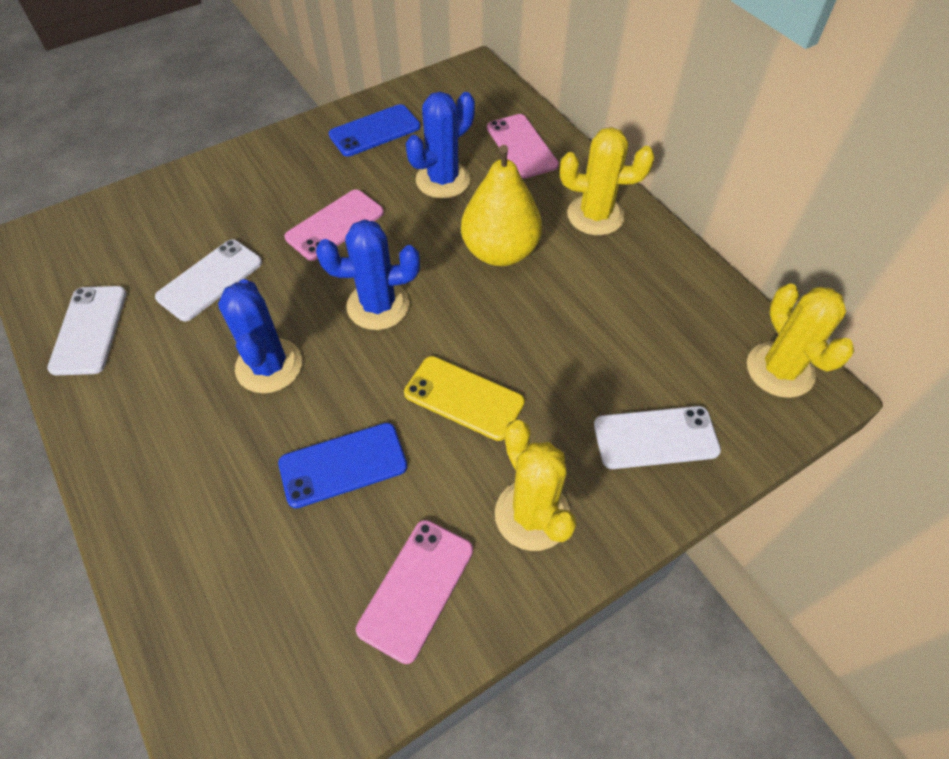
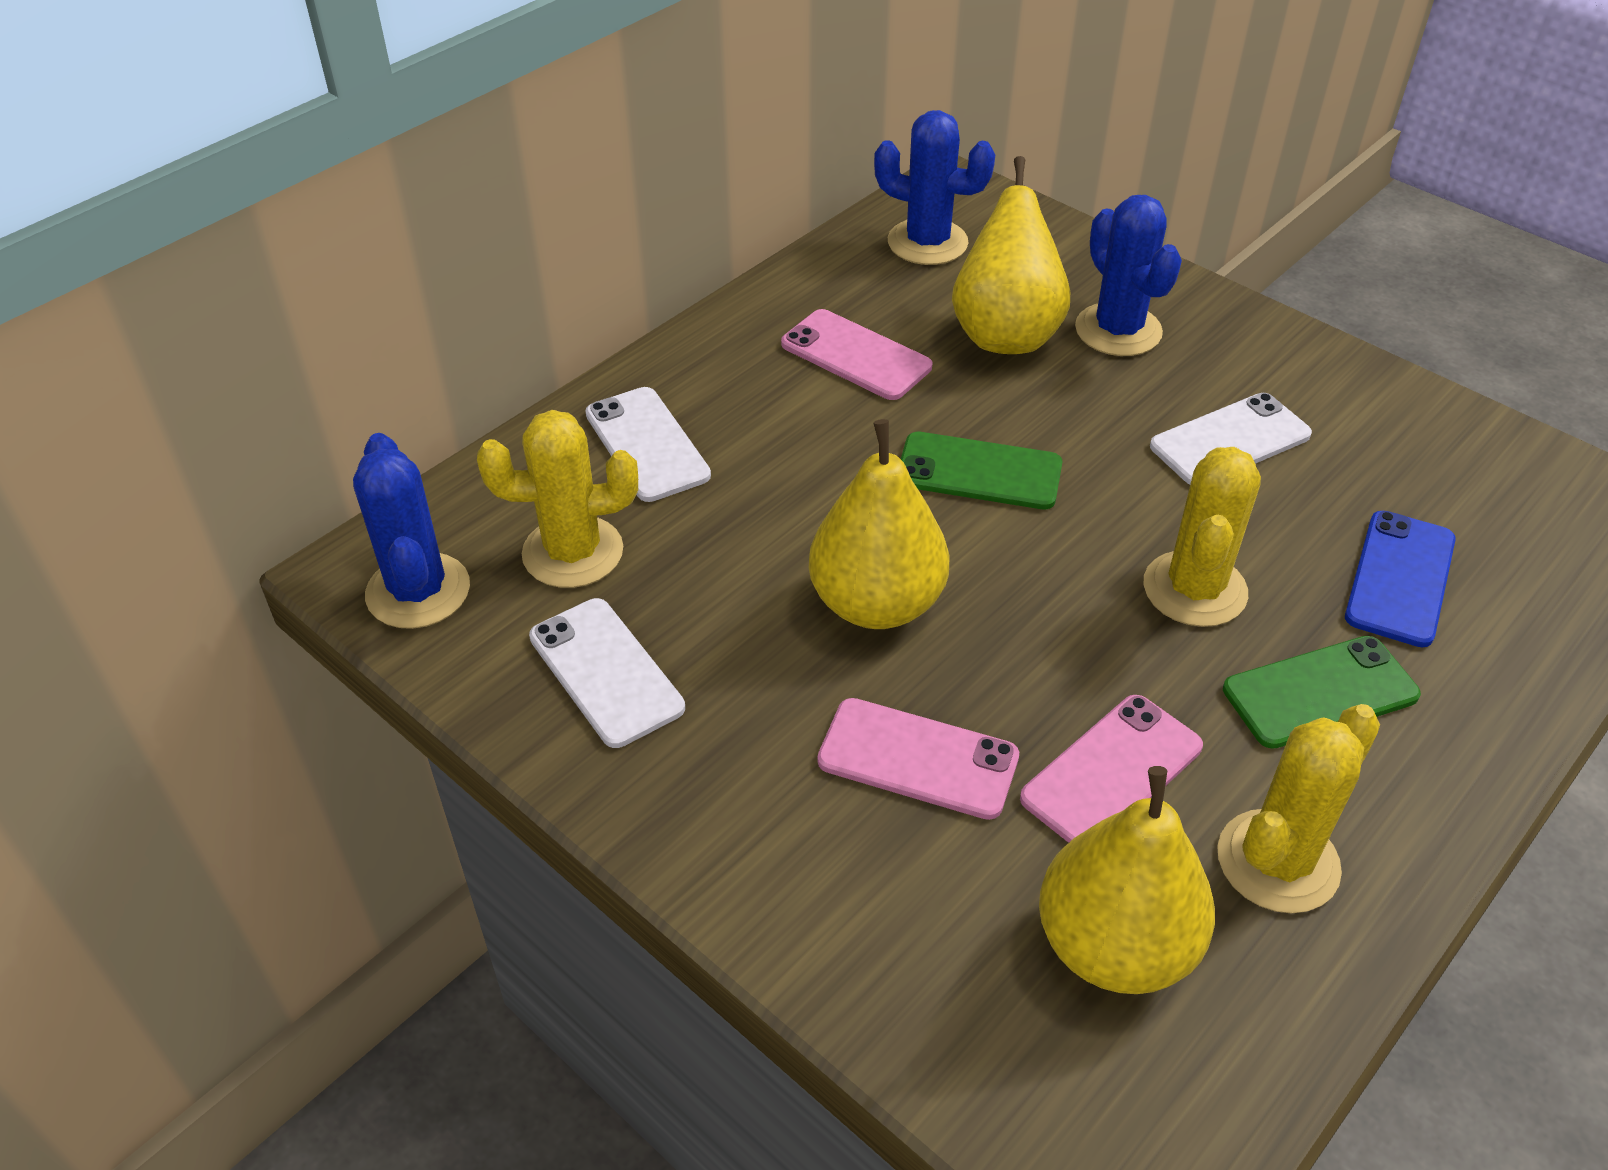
blue phone: 2 -> 1
green phone: 0 -> 2
yellow pear: 1 -> 3
yellow phone: 1 -> 0

